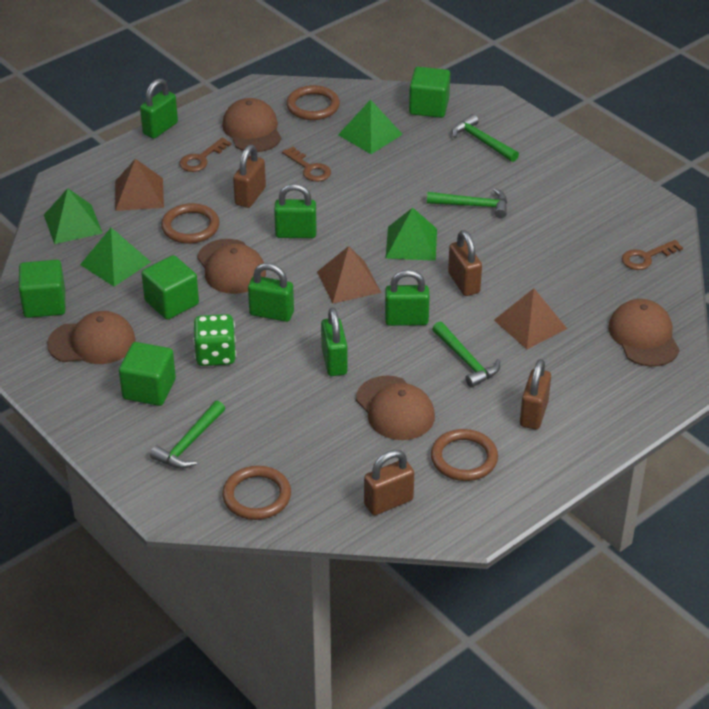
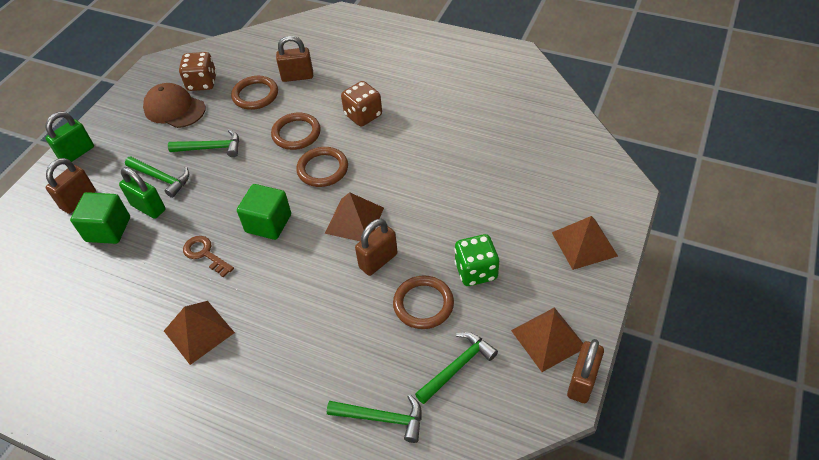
brown cap: 5 -> 1
brown dice: 0 -> 2
brown key: 3 -> 1
brown pyramid: 3 -> 4
green cube: 4 -> 2
green padlock: 5 -> 2
green pyramid: 4 -> 0

